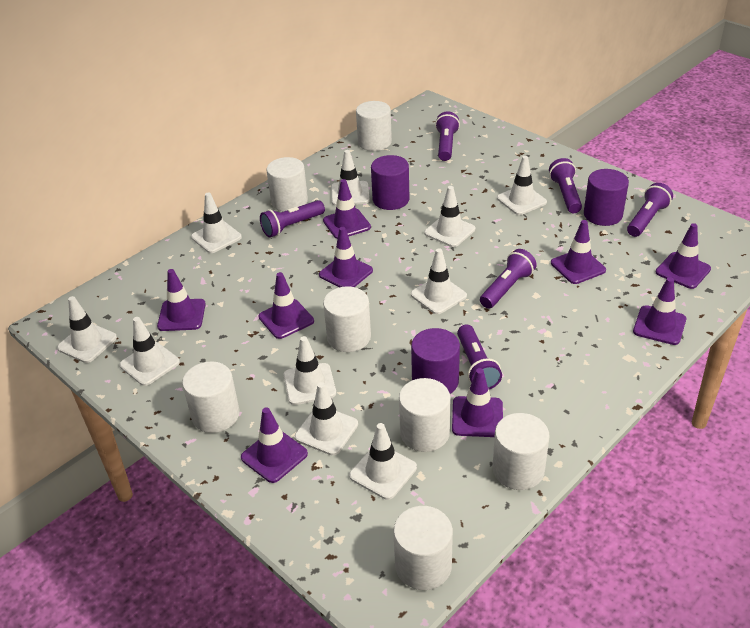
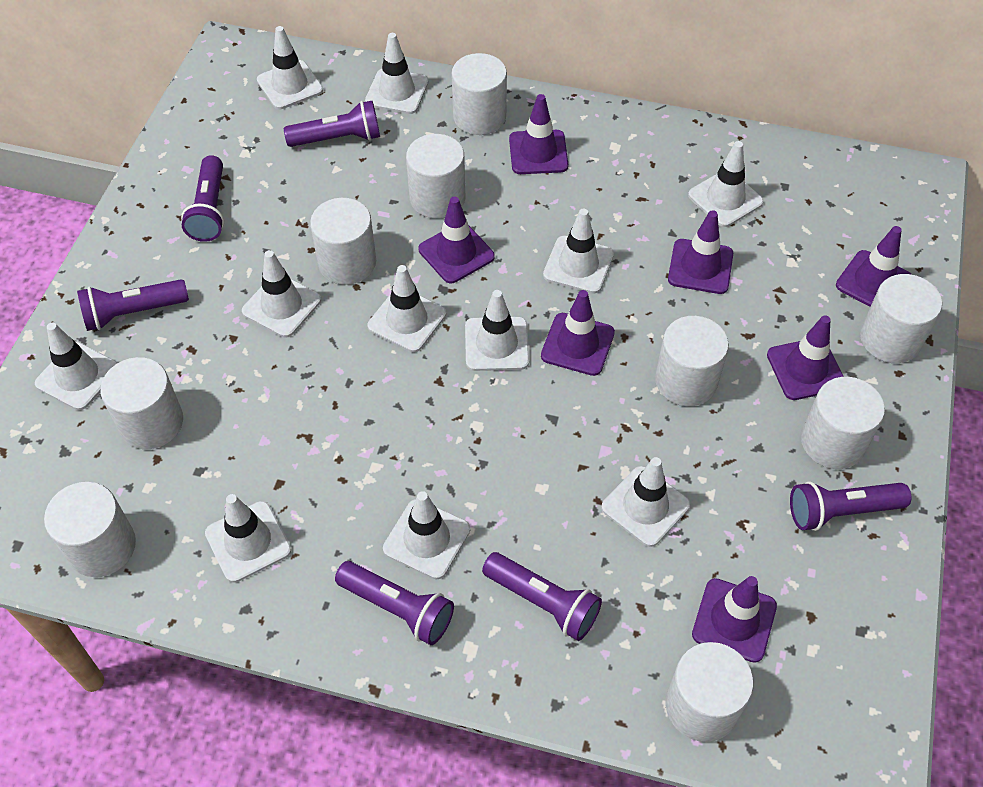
purple cylinder: 3 -> 0
purple traffic cone: 9 -> 7
white cylinder: 7 -> 9
white traffic cone: 10 -> 11

